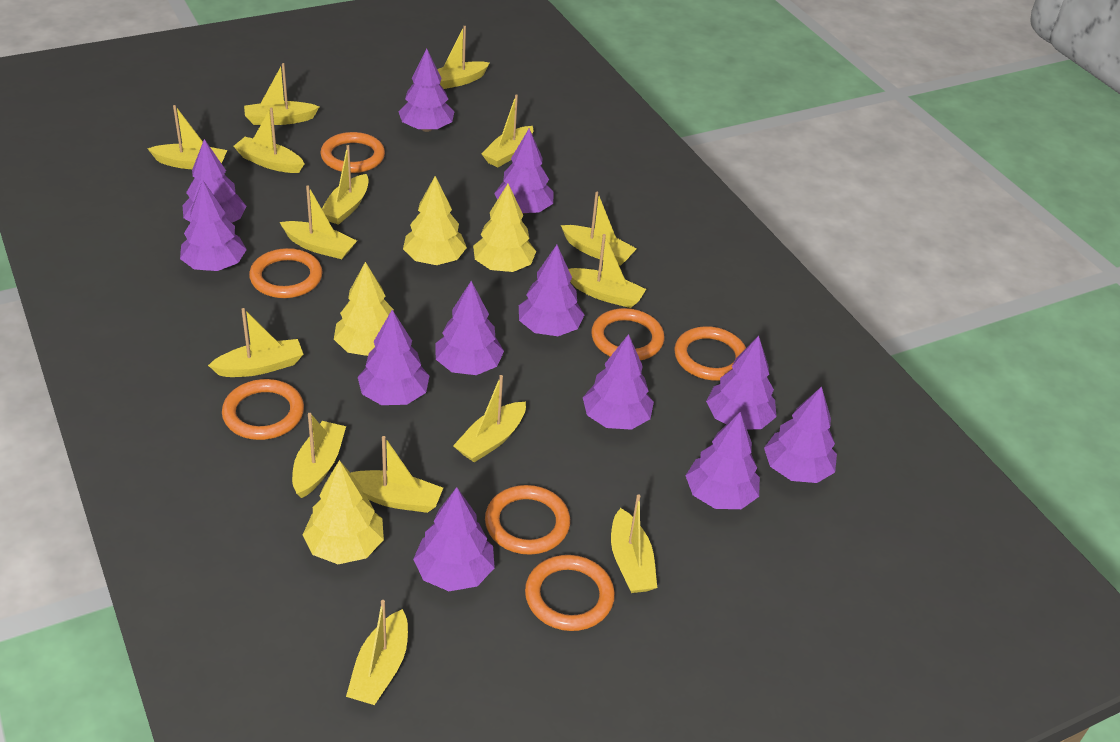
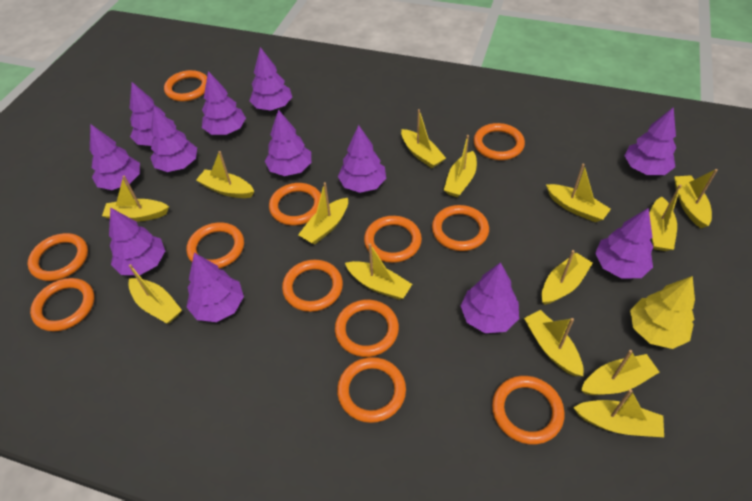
orange ring: 7 -> 12
yellow boat: 15 -> 14
yellow tree: 4 -> 1

